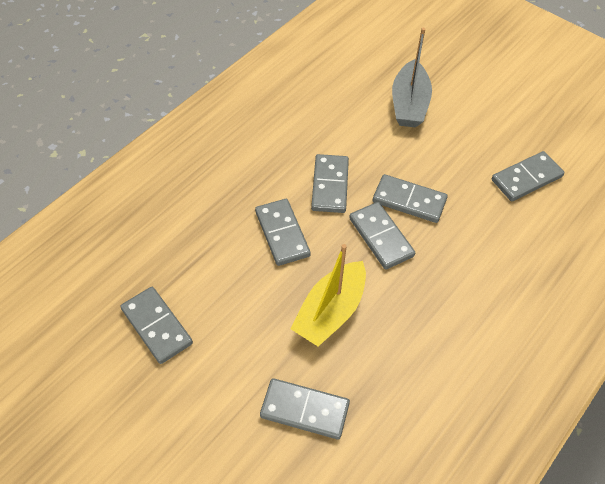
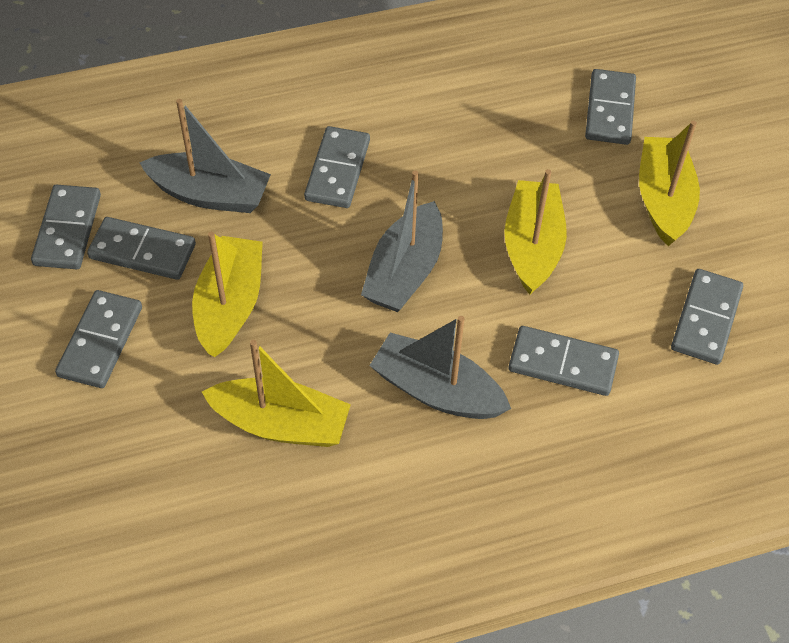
grey boat: 1 -> 3
yellow boat: 1 -> 4

